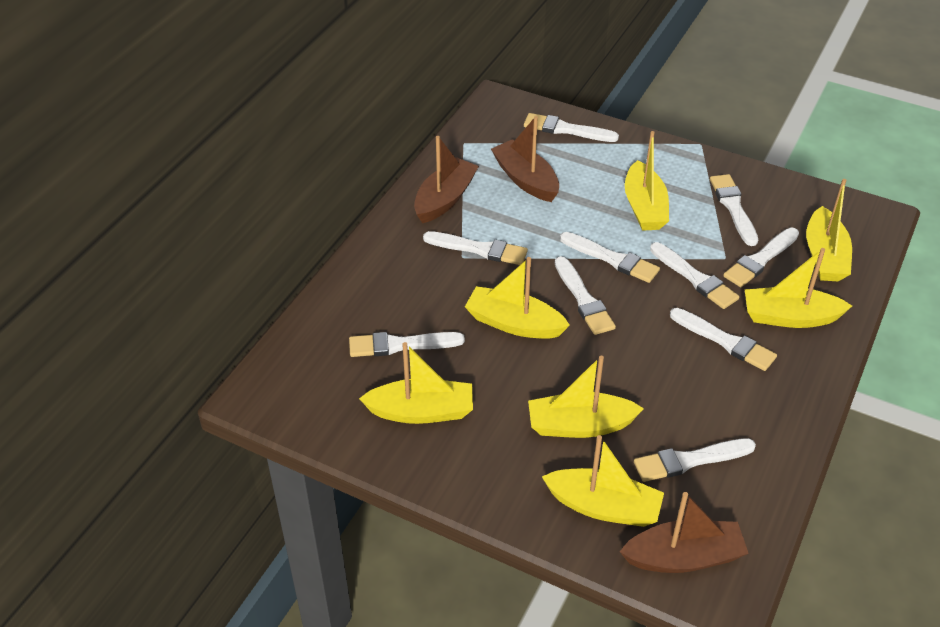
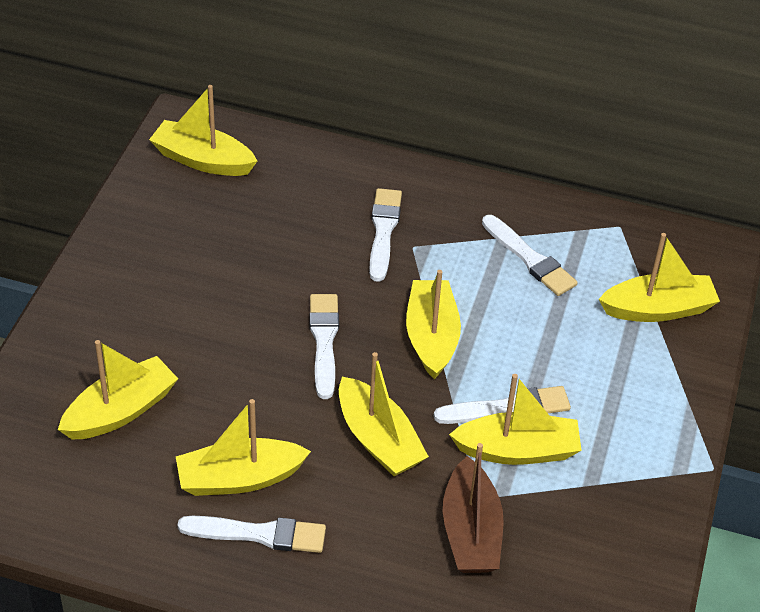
brown boat: 3 -> 1
white brush: 10 -> 5

